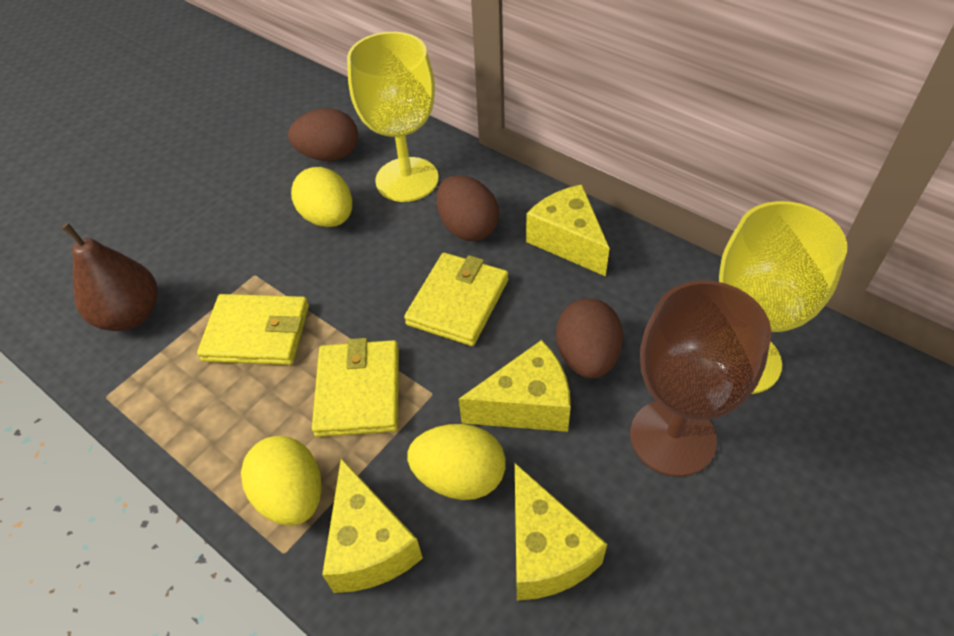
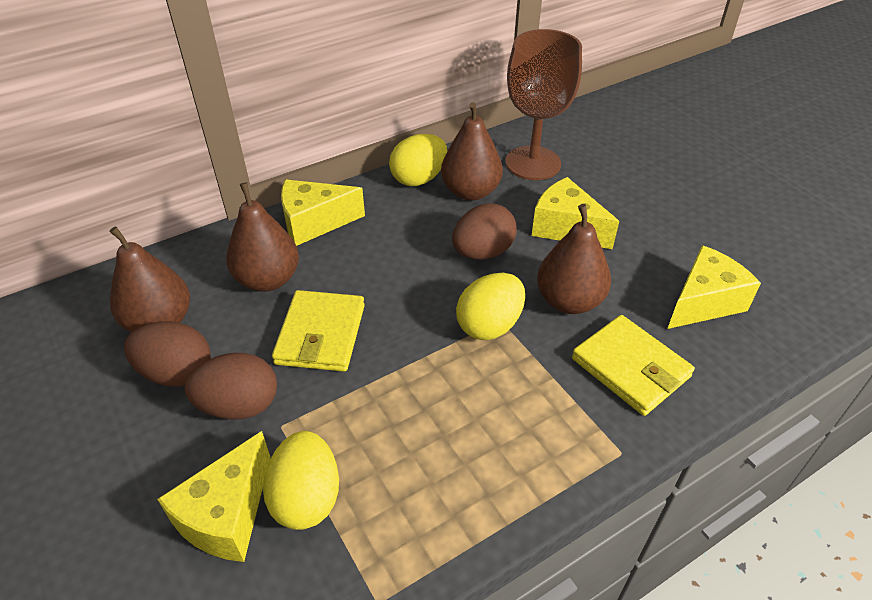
brown pear: 1 -> 4
yellow goblet: 2 -> 0
yellow wallet: 3 -> 2

